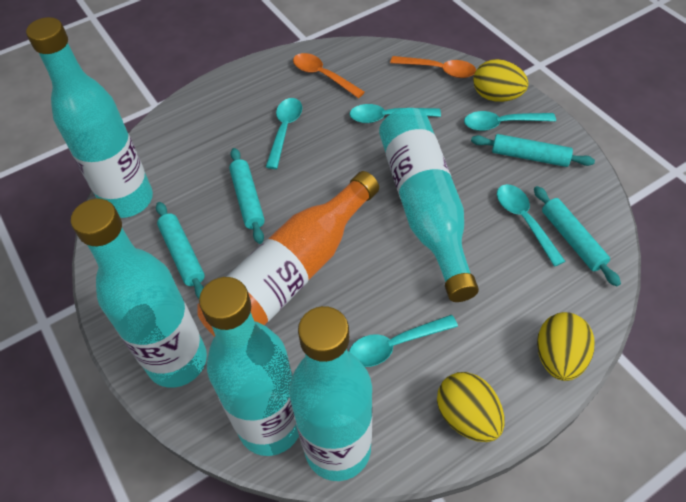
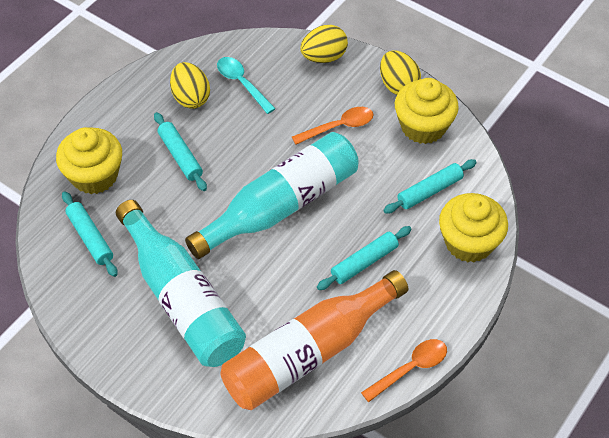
turquoise bottle: 5 -> 2
turquoise spoon: 5 -> 1
yellow cupcake: 0 -> 3

